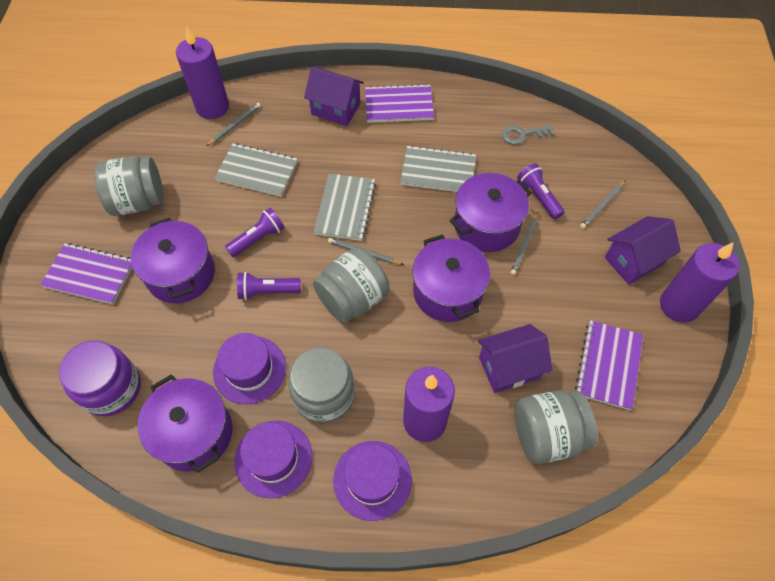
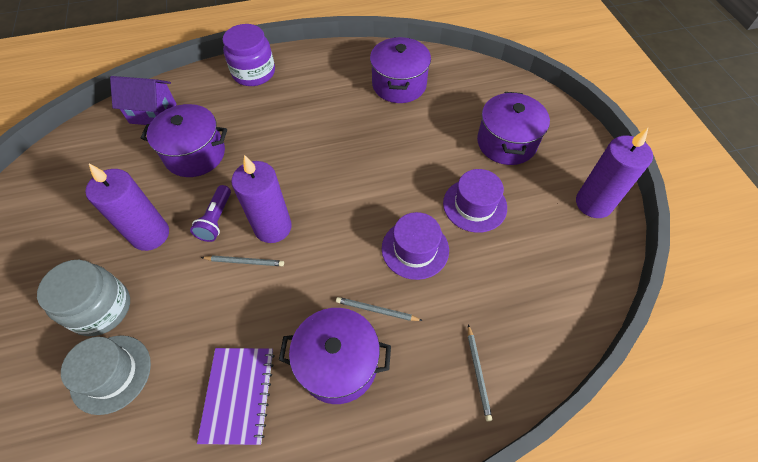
grey hat: 0 -> 1
grey jar: 4 -> 1
grey key: 1 -> 0
grey notebook: 3 -> 0
grey pencil: 4 -> 3
purple flashlight: 3 -> 1
purple hat: 3 -> 2
purple house: 3 -> 1
purple notebook: 3 -> 1

